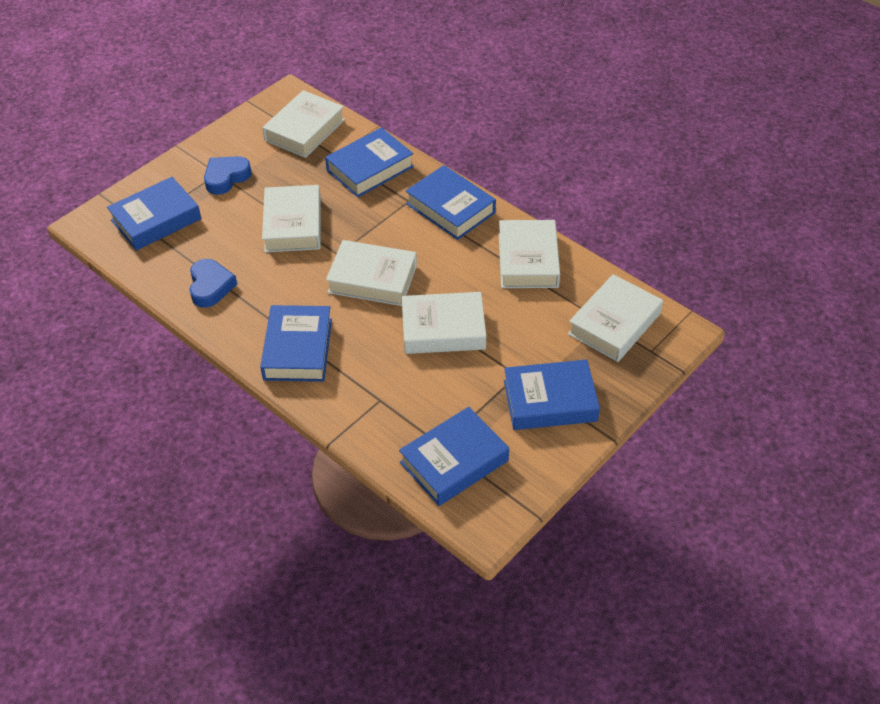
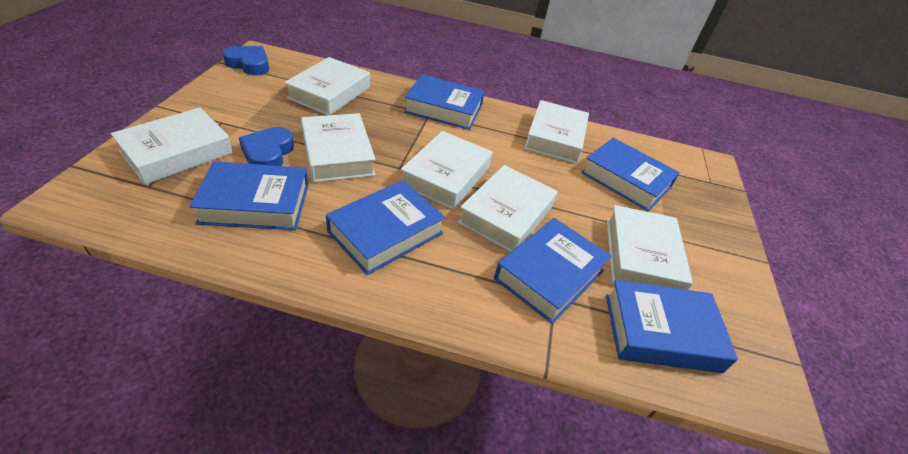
white book: 6 -> 7

